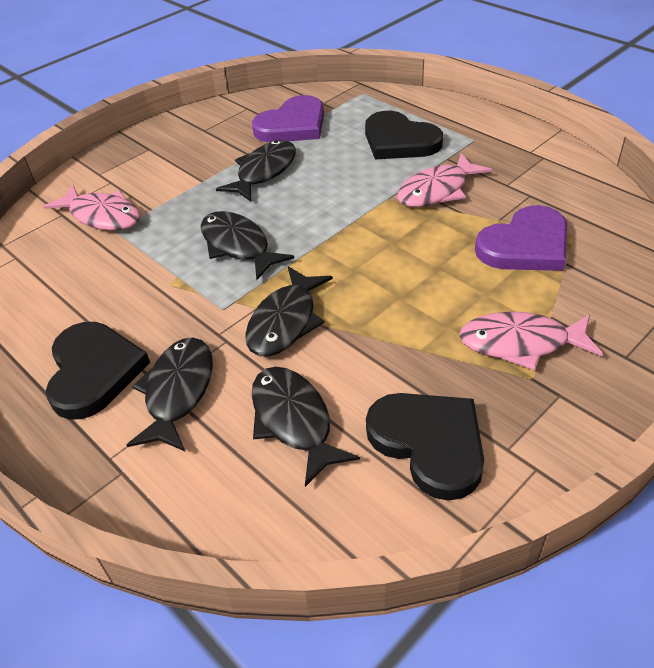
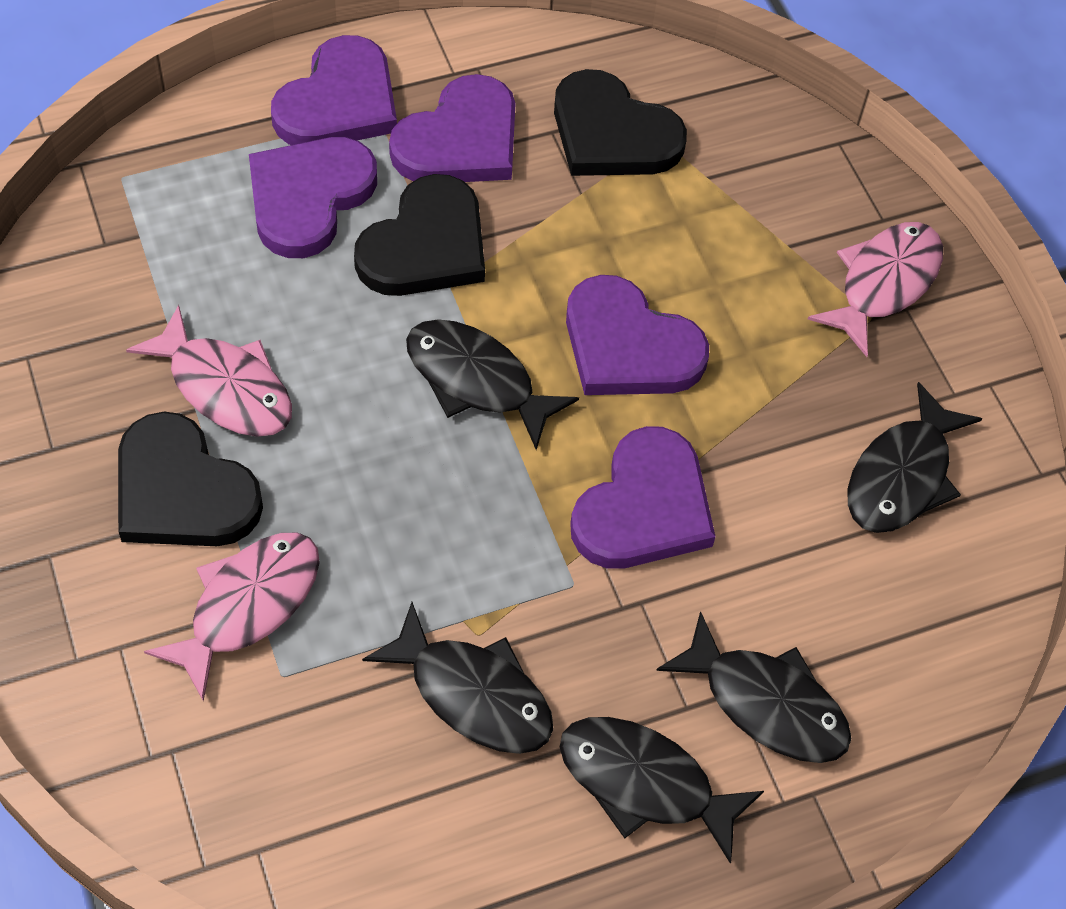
purple heart: 2 -> 5

